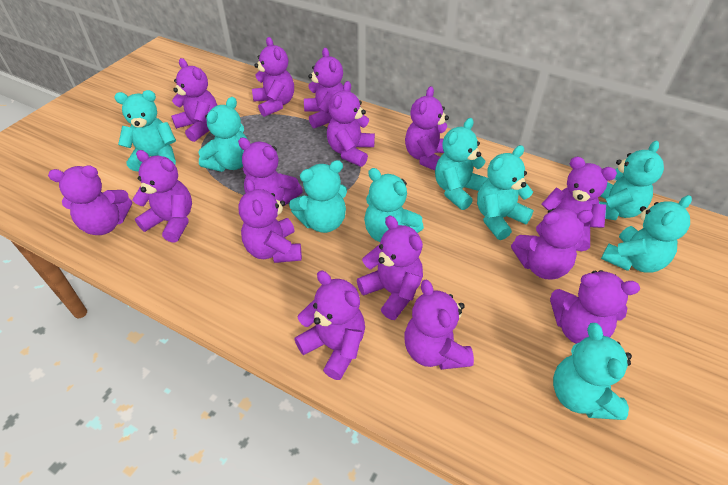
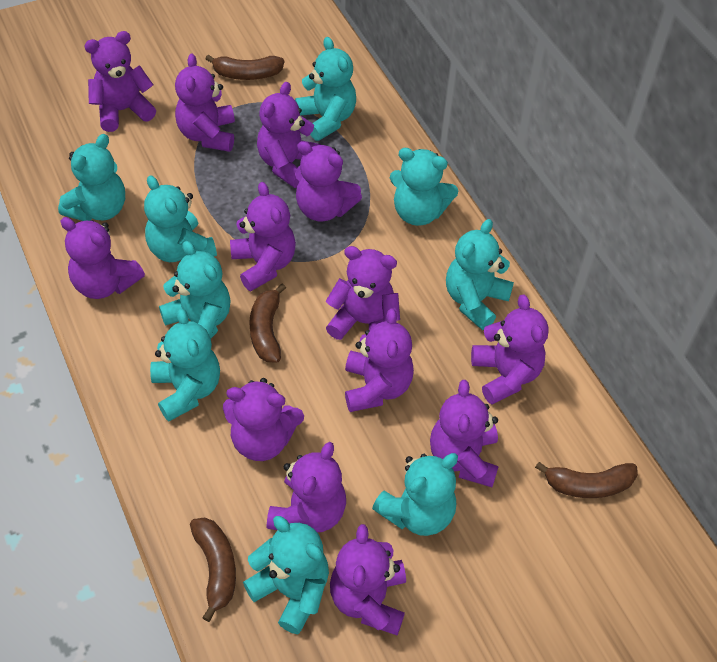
brown banana: 0 -> 4
purple teddy bear: 15 -> 13

